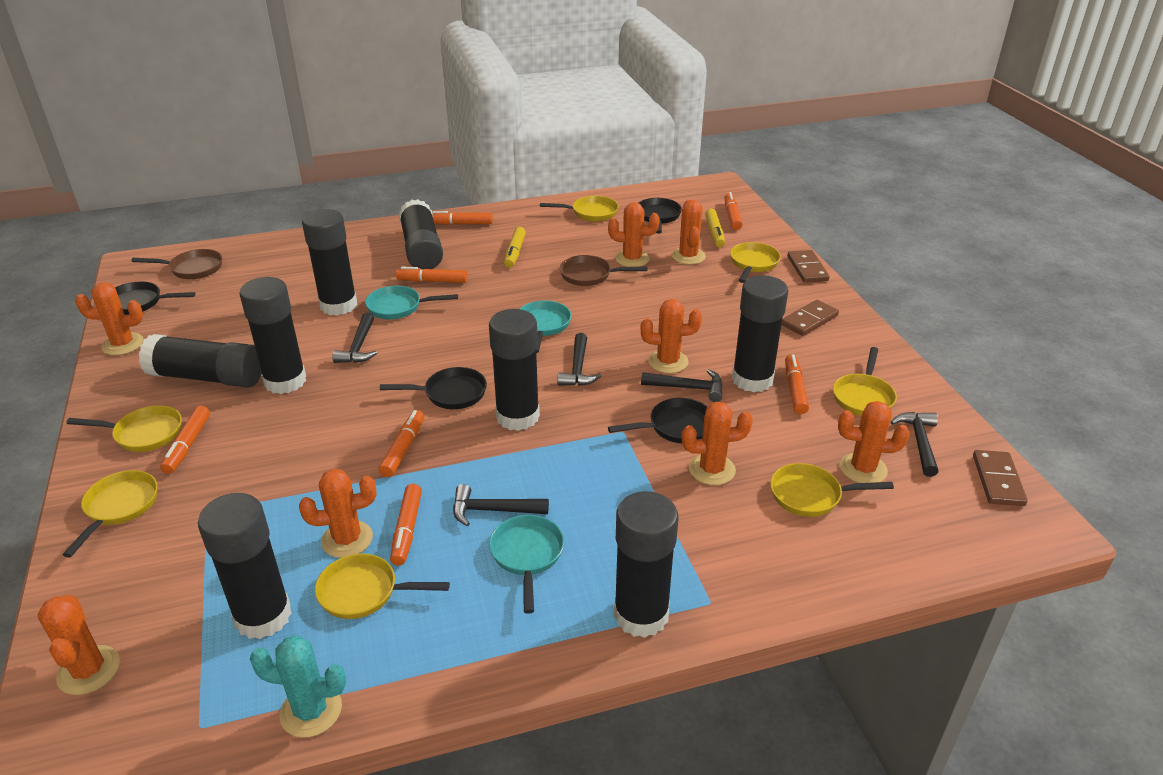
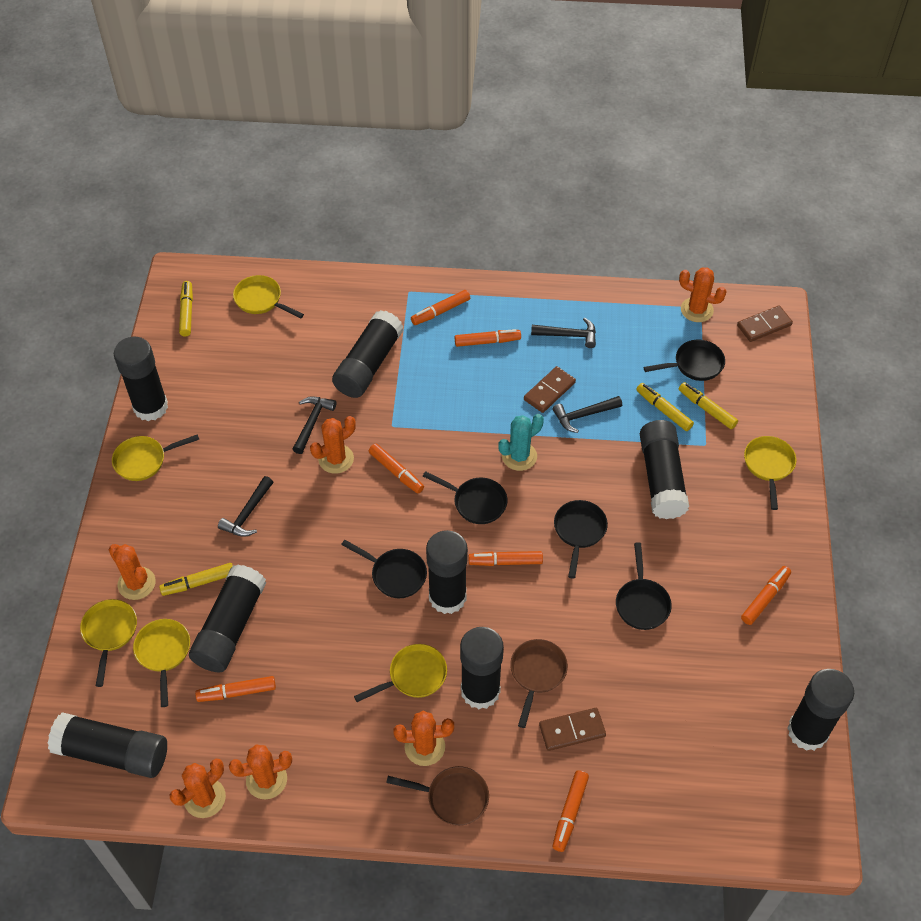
black hammer: 5 -> 4
black pan: 4 -> 5
orange cactus: 8 -> 6
turquoise pan: 3 -> 0
yellow marker: 2 -> 4
yellow pan: 7 -> 6

